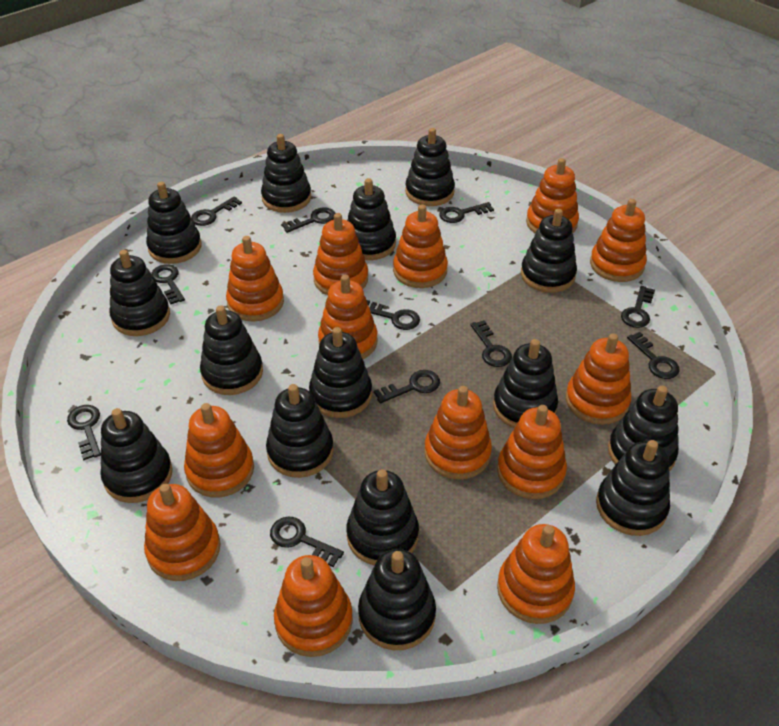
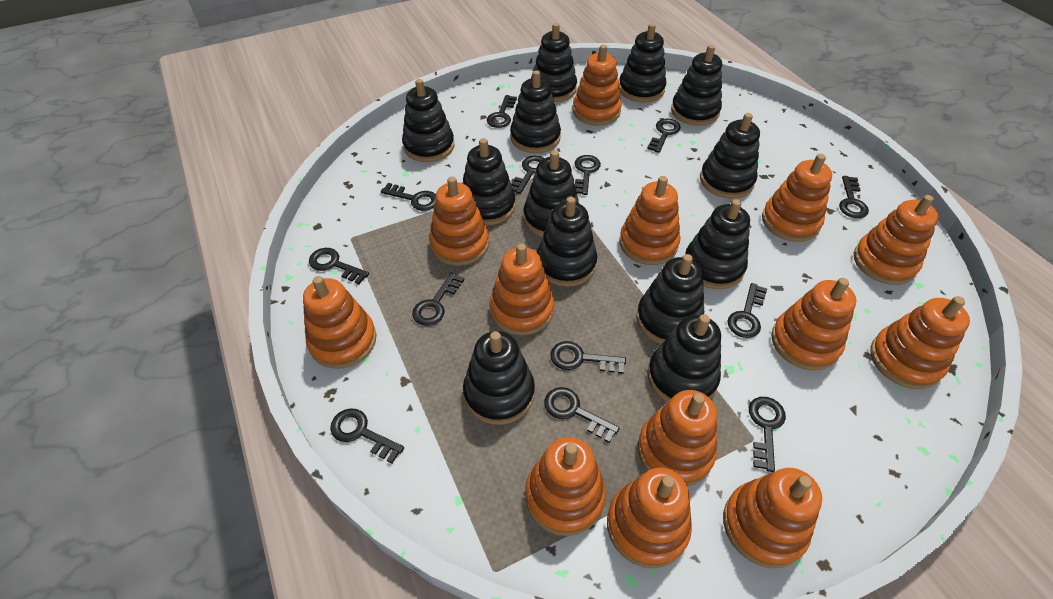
black key: 11 -> 13
black stacking toy: 15 -> 13

